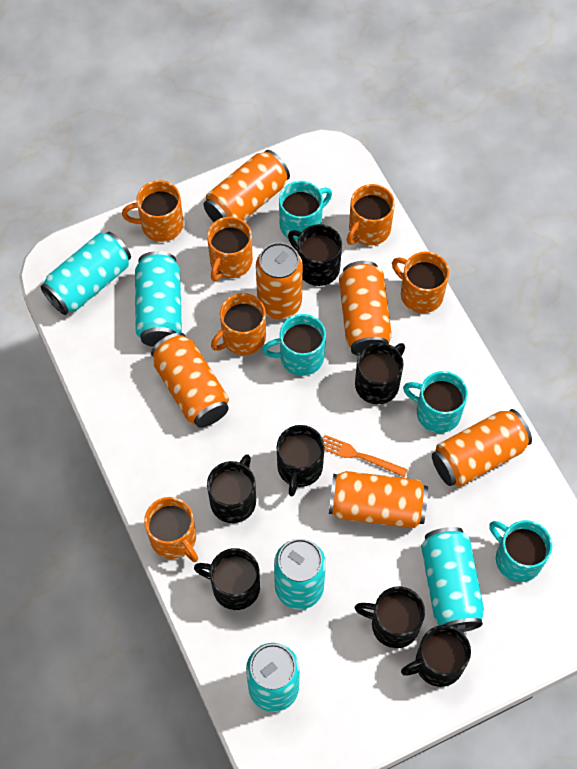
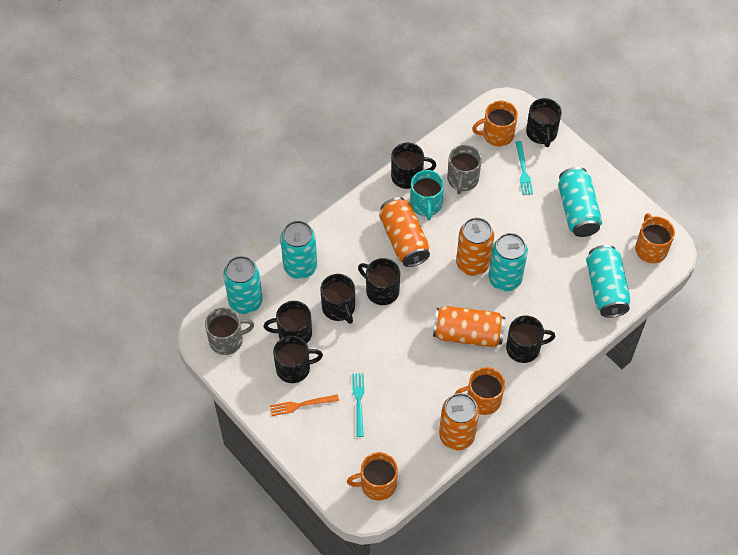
grey mug: 0 -> 2
orange can: 6 -> 4
orange mug: 6 -> 4
turquoise fork: 0 -> 2
turquoise mug: 4 -> 1

